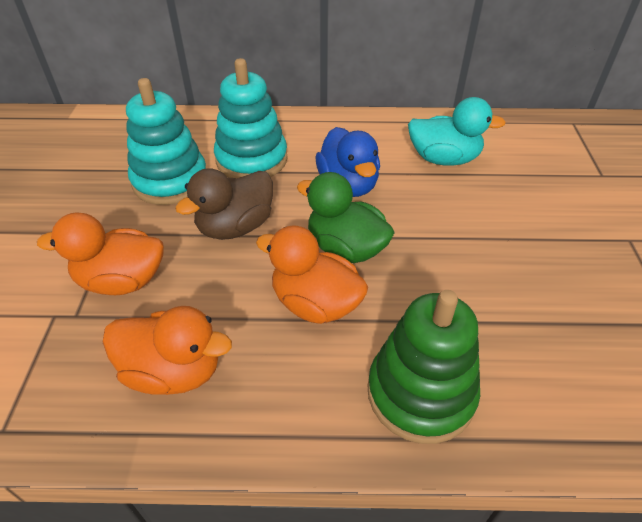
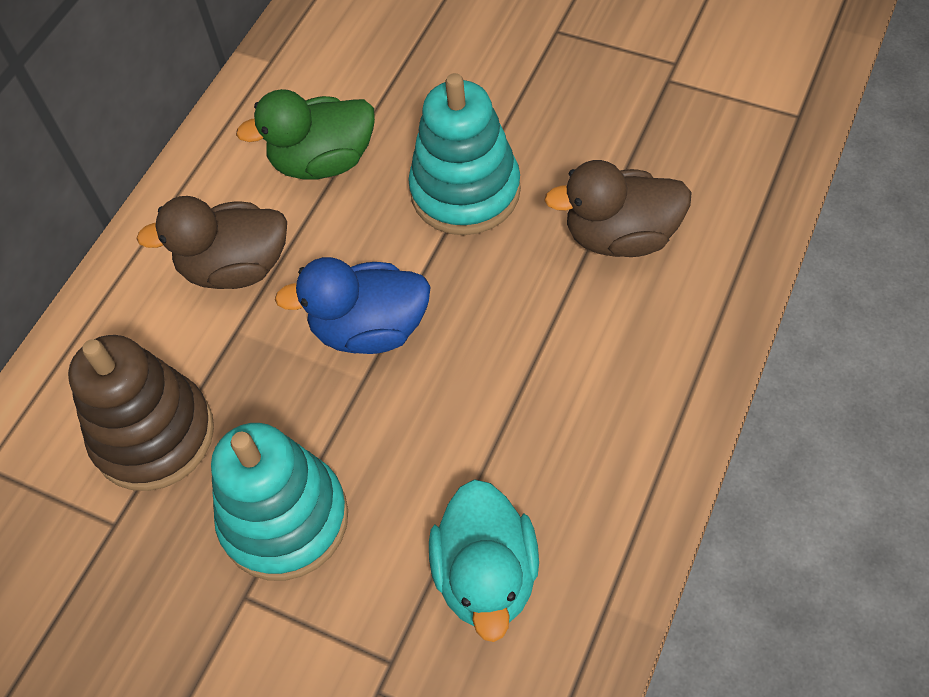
brown duck: 1 -> 2
brown stacking toy: 0 -> 1
green stacking toy: 1 -> 0
orange duck: 3 -> 0

